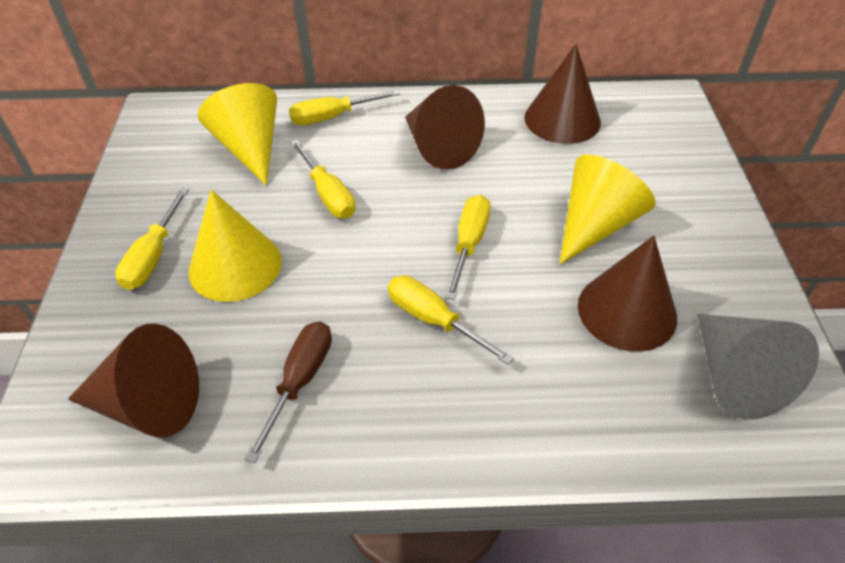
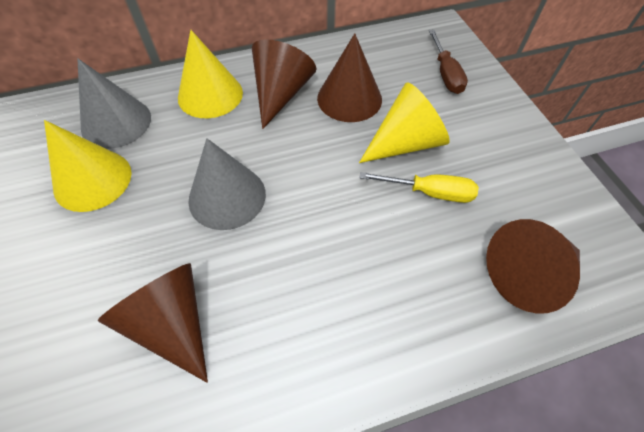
grey cone: 1 -> 2
yellow screwdriver: 5 -> 1

